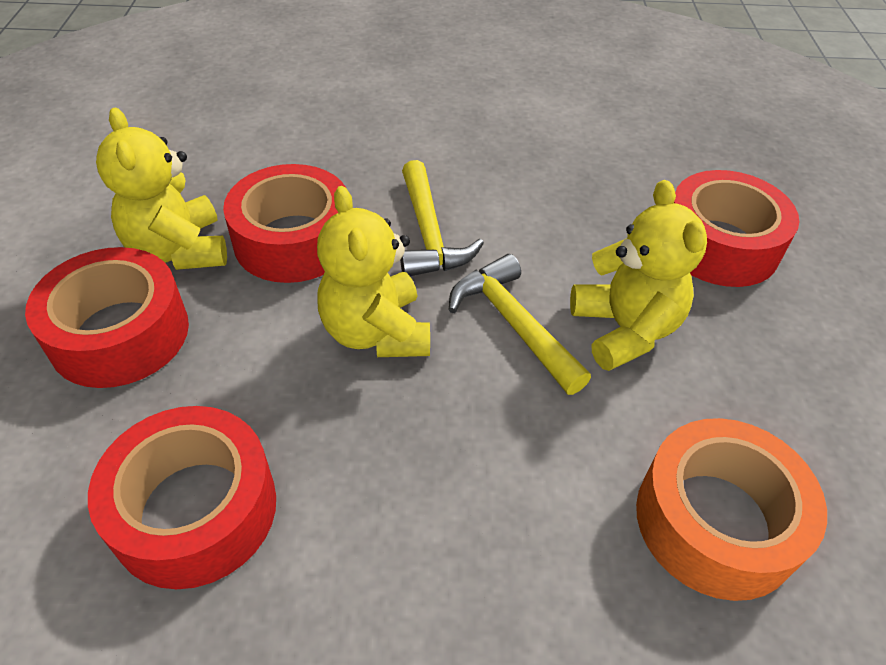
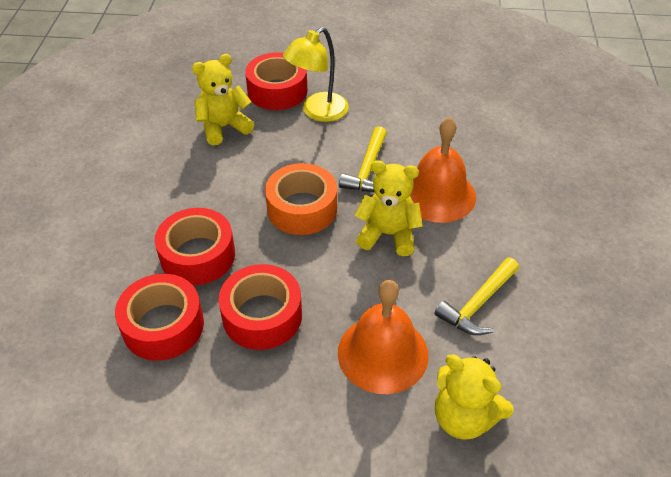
orange bell: 0 -> 2
yellow lamp: 0 -> 1

